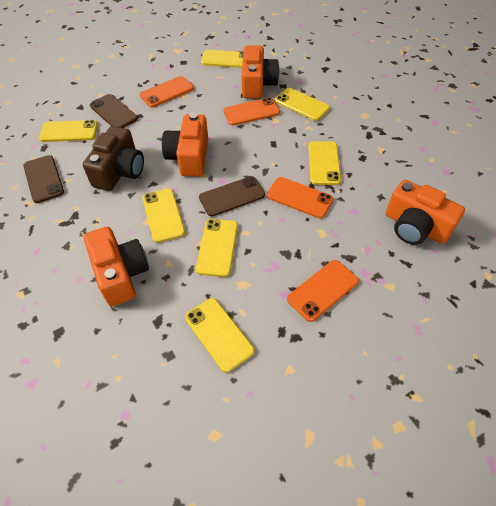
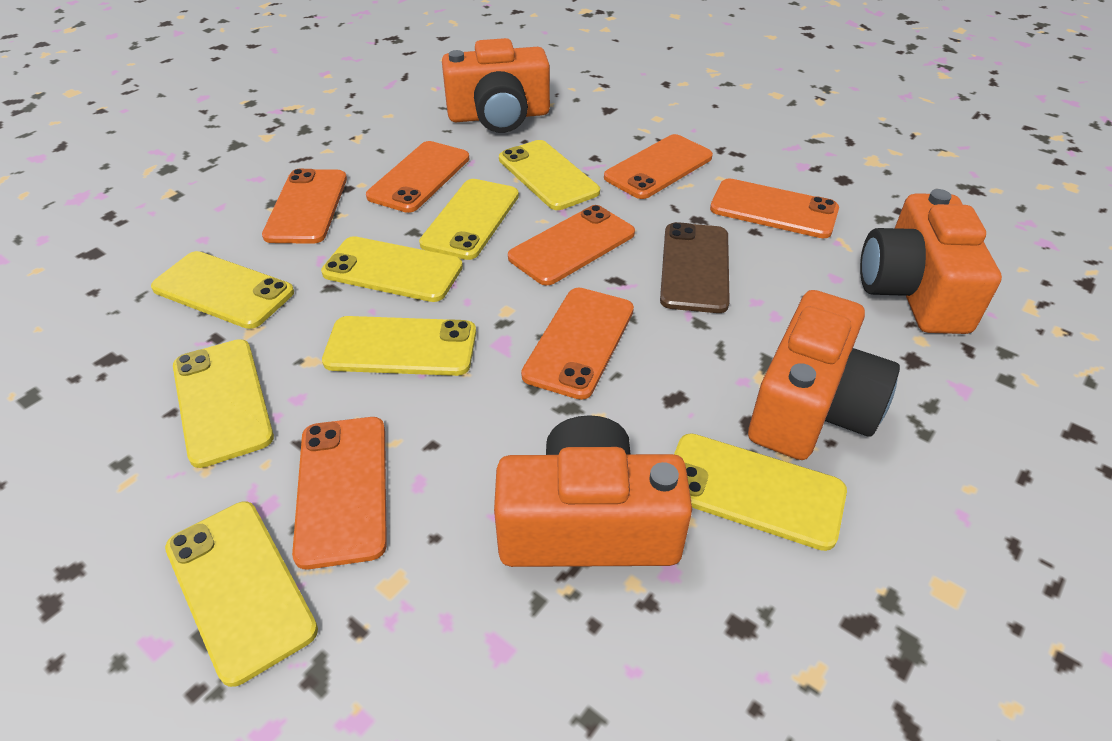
brown camera: 1 -> 0
brown phone: 3 -> 1
orange phone: 4 -> 7
yellow phone: 7 -> 8

